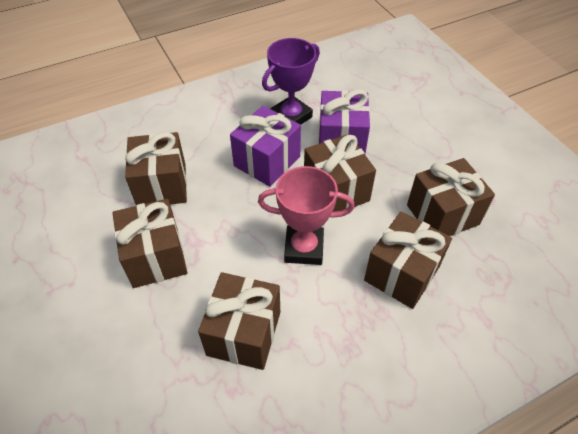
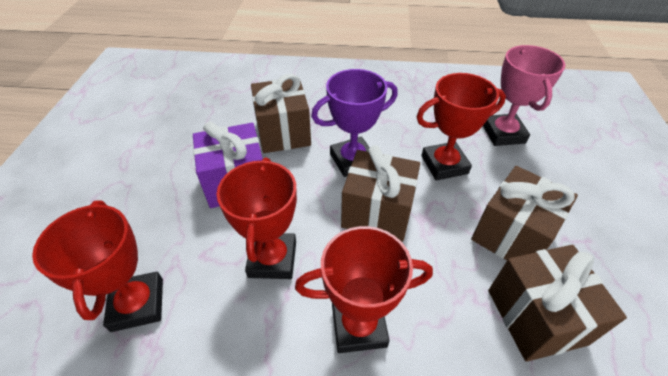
brown gift: 6 -> 4
purple gift: 2 -> 1
red trophy: 0 -> 4

